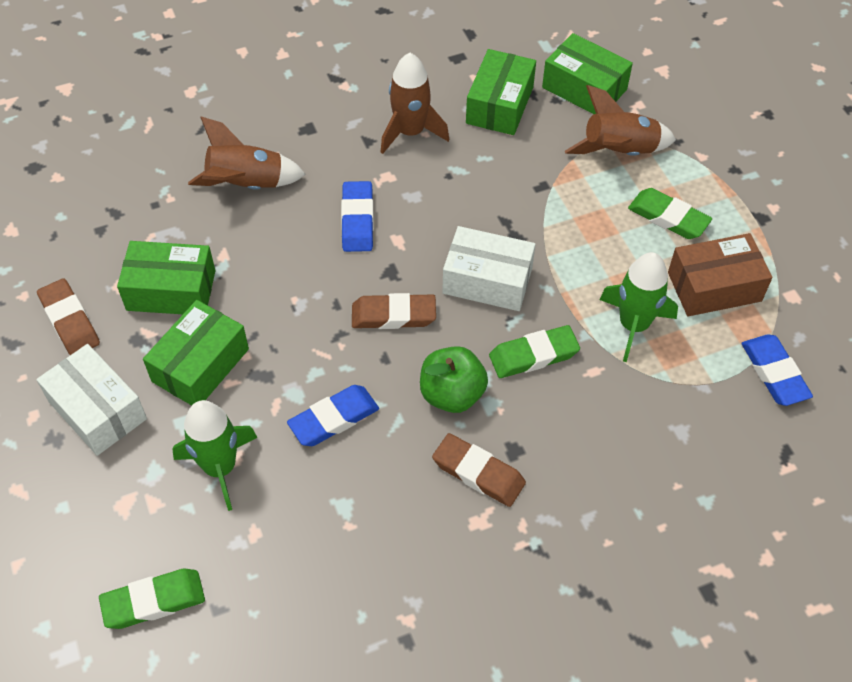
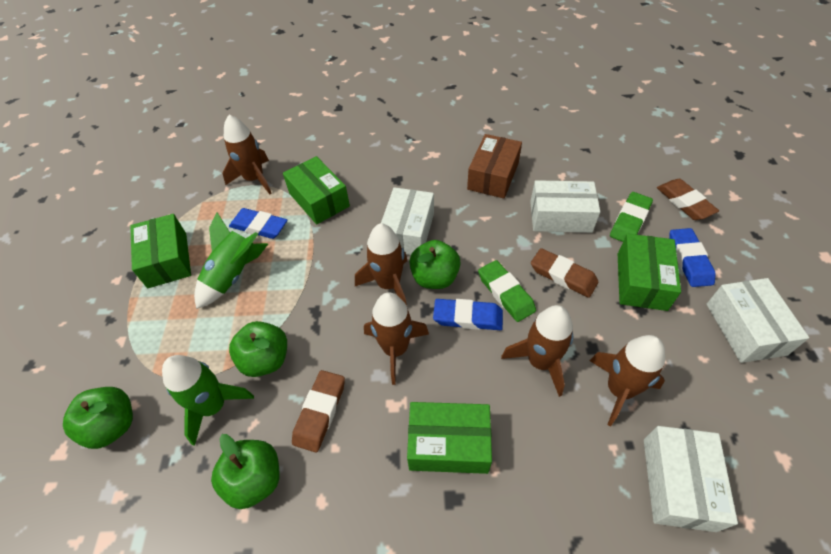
brown rocket: 3 -> 5
green apple: 1 -> 4
green eraser: 3 -> 2
white box: 2 -> 4

